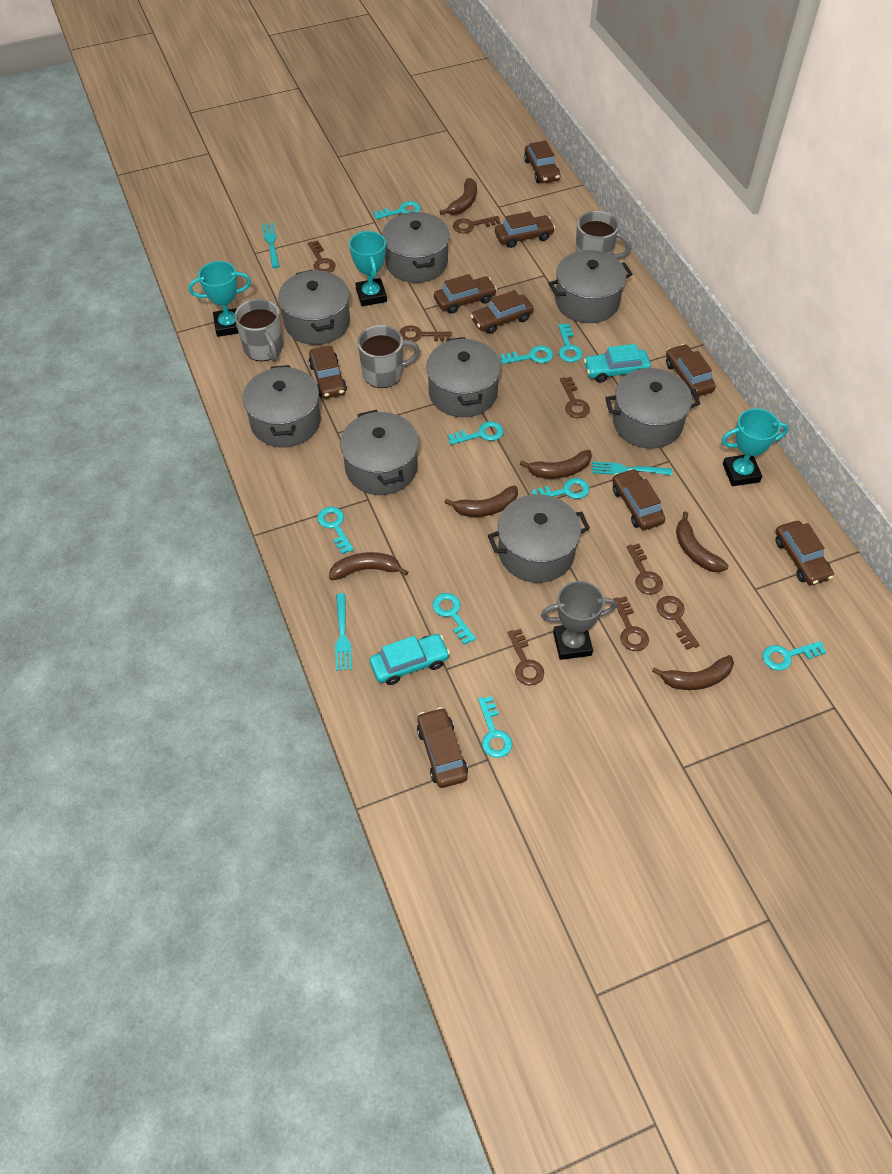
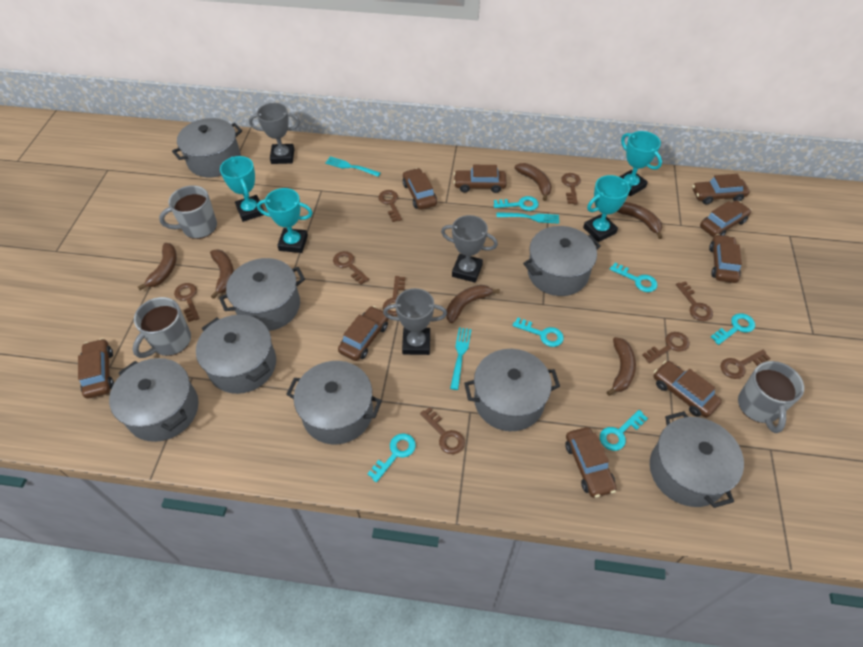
brown key: 8 -> 9
grey trophy: 1 -> 3
turquoise car: 2 -> 0
turquoise key: 9 -> 6
turquoise trophy: 3 -> 4

